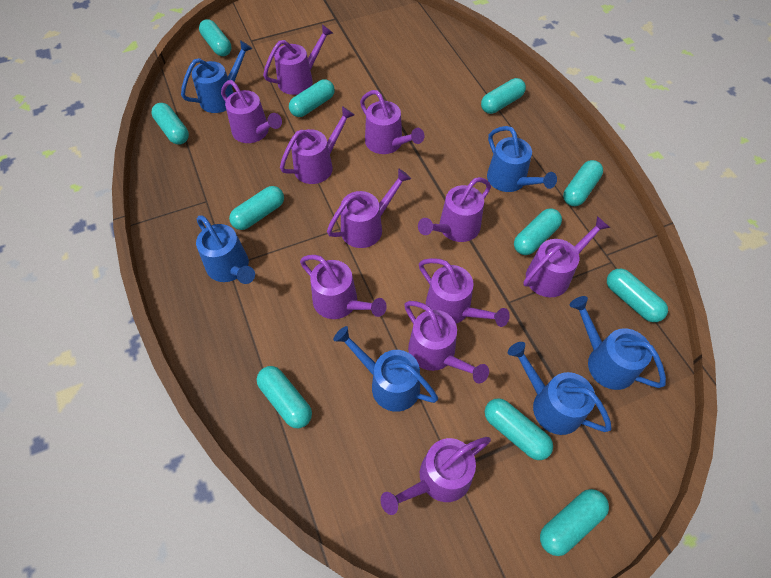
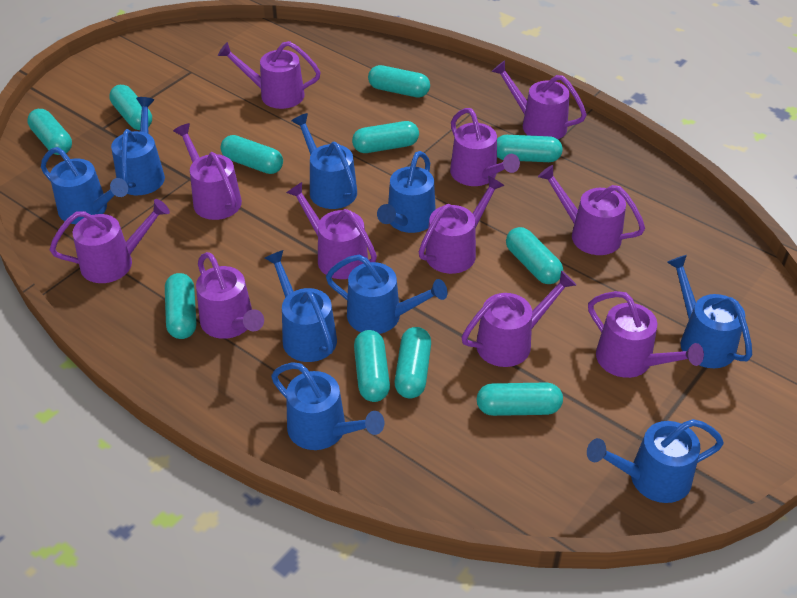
blue watering can: 6 -> 9

